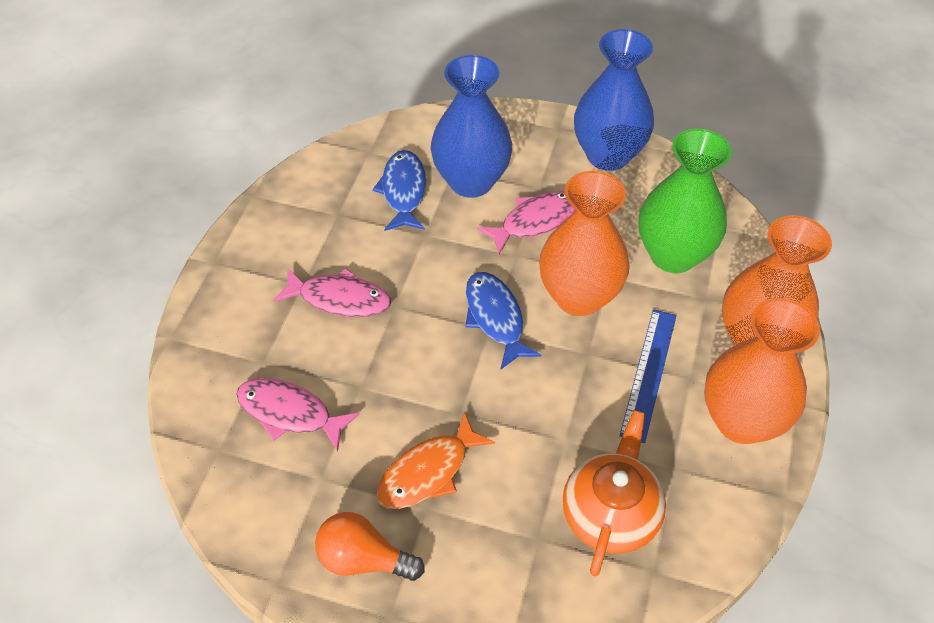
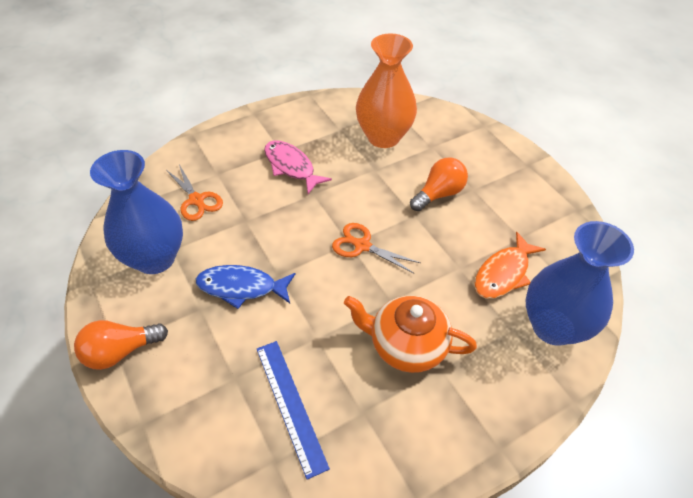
blue fish: 2 -> 1
green vase: 1 -> 0
orange light bulb: 1 -> 2
orange scissors: 0 -> 2
orange vase: 3 -> 1
pink fish: 3 -> 1

